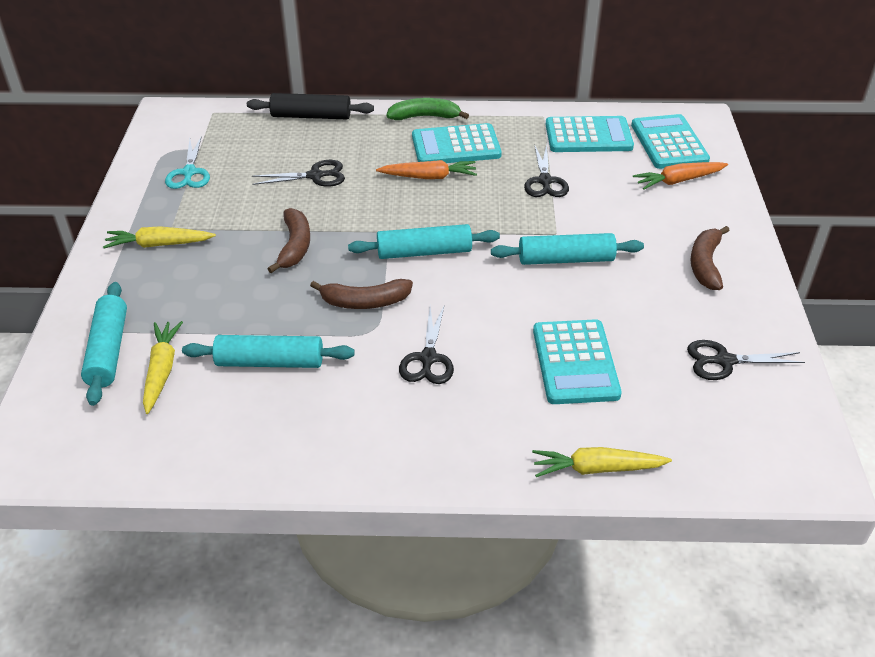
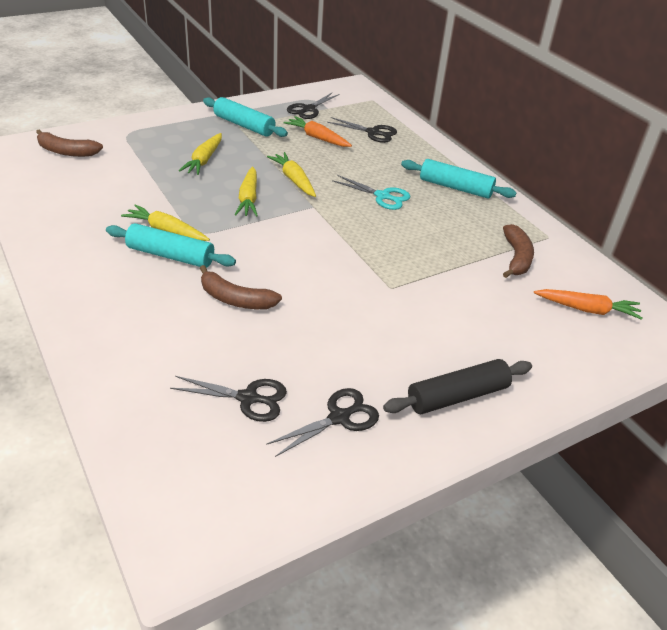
green banana: 1 -> 0
turquoise calculator: 4 -> 0
turquoise rolling pin: 4 -> 3
yellow carrot: 3 -> 4

